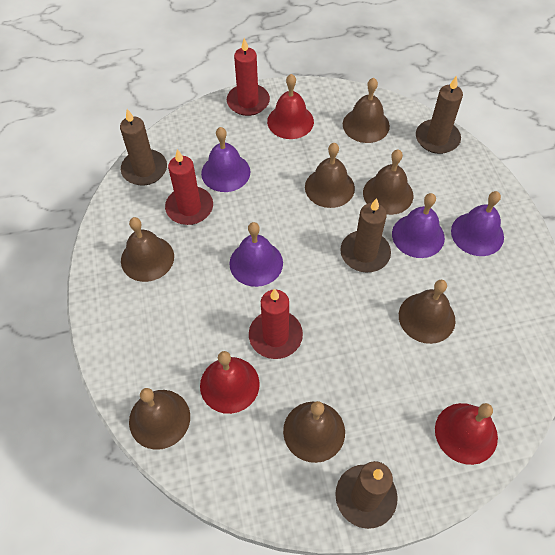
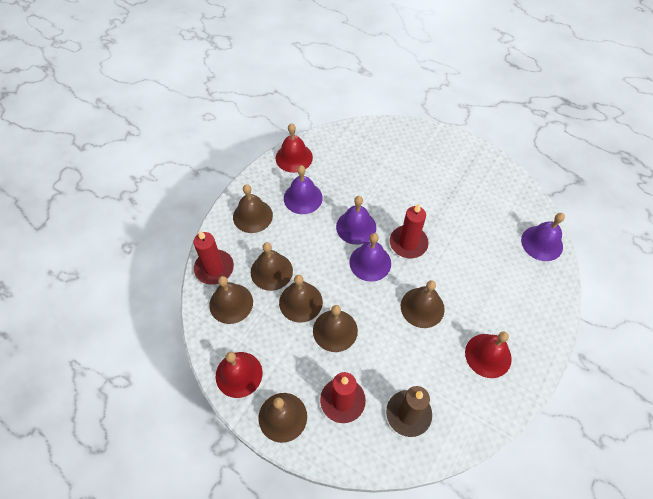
brown candle: 4 -> 1

